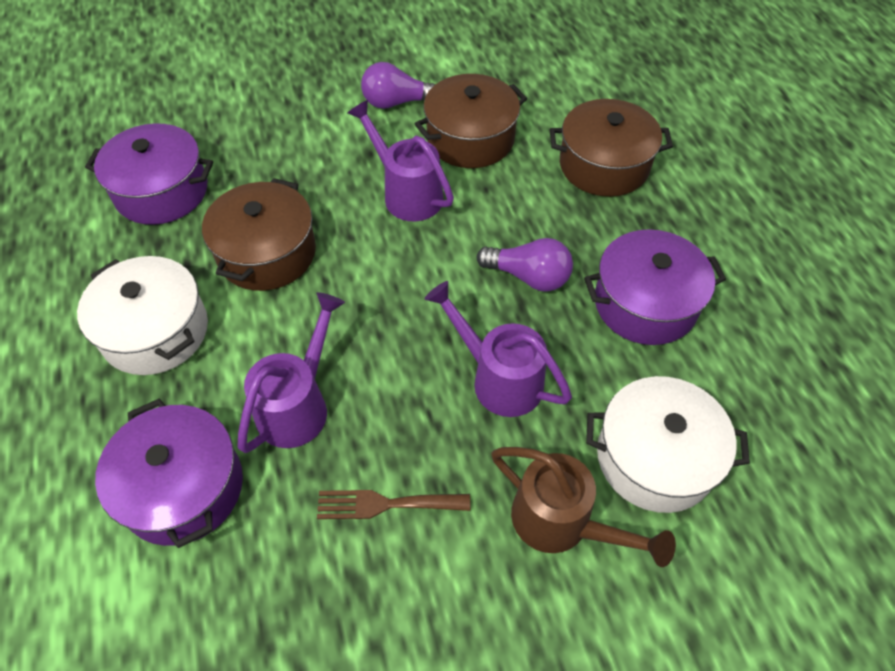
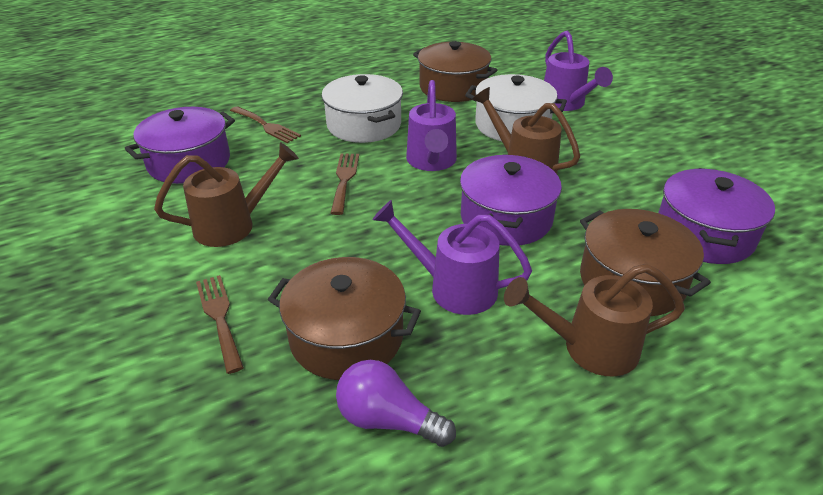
brown fork: 1 -> 3
brown watering can: 1 -> 3
purple light bulb: 2 -> 1

